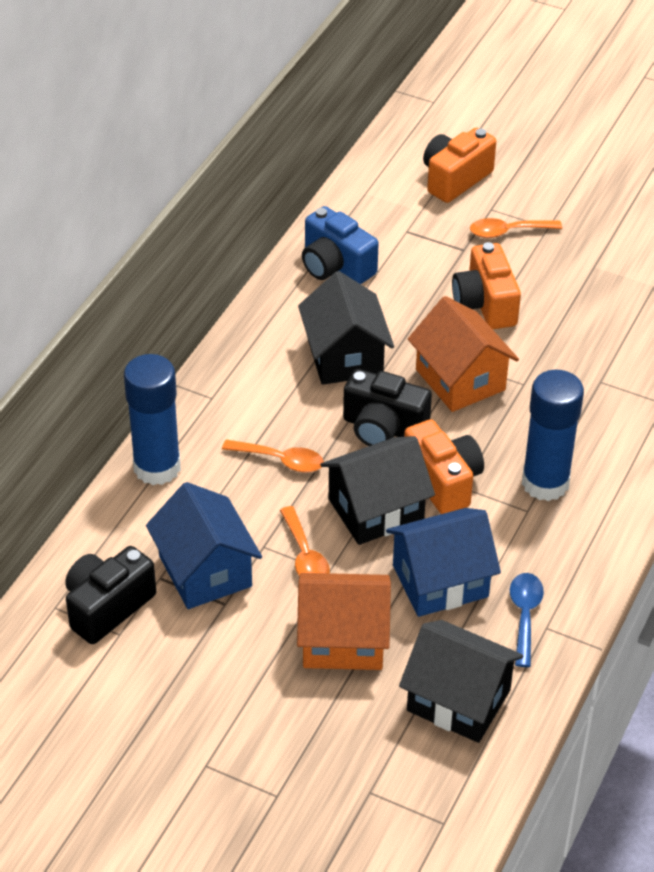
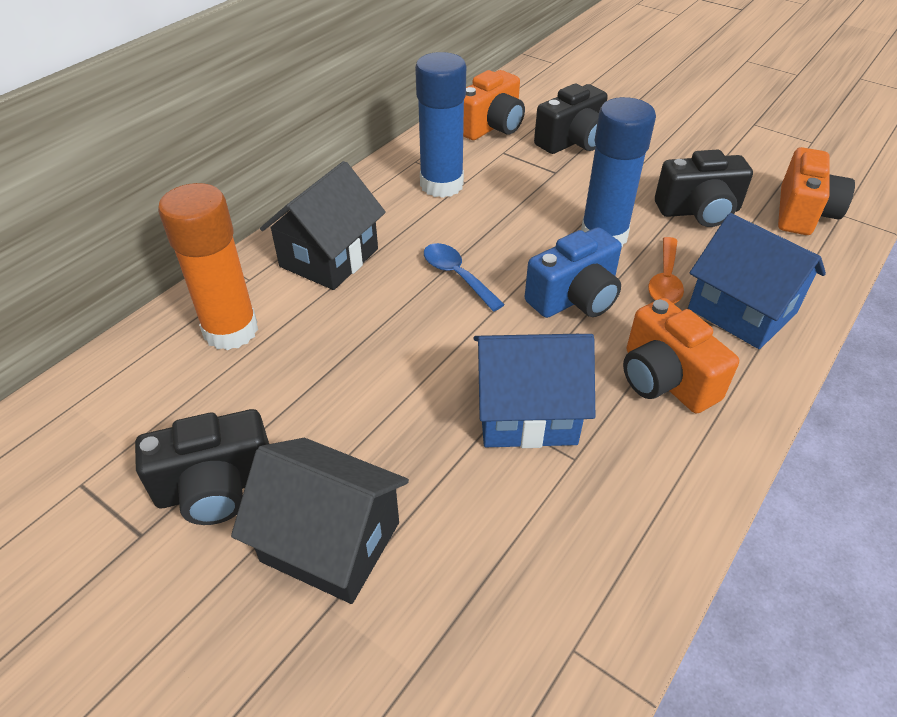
black camera: 2 -> 3
black house: 3 -> 2
orange glue stick: 0 -> 1
orange house: 2 -> 0
orange spoon: 3 -> 1

